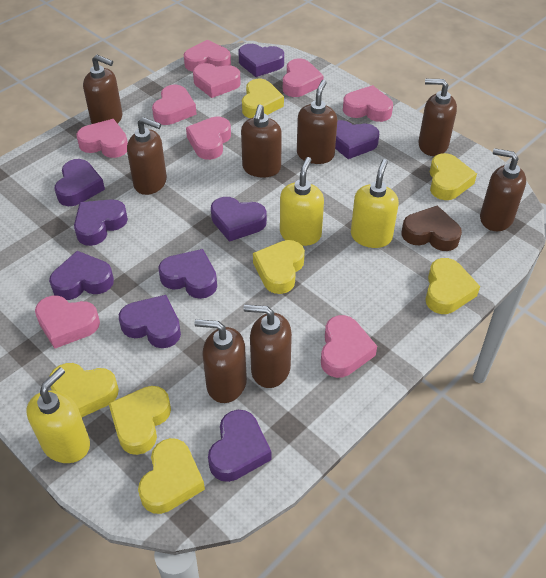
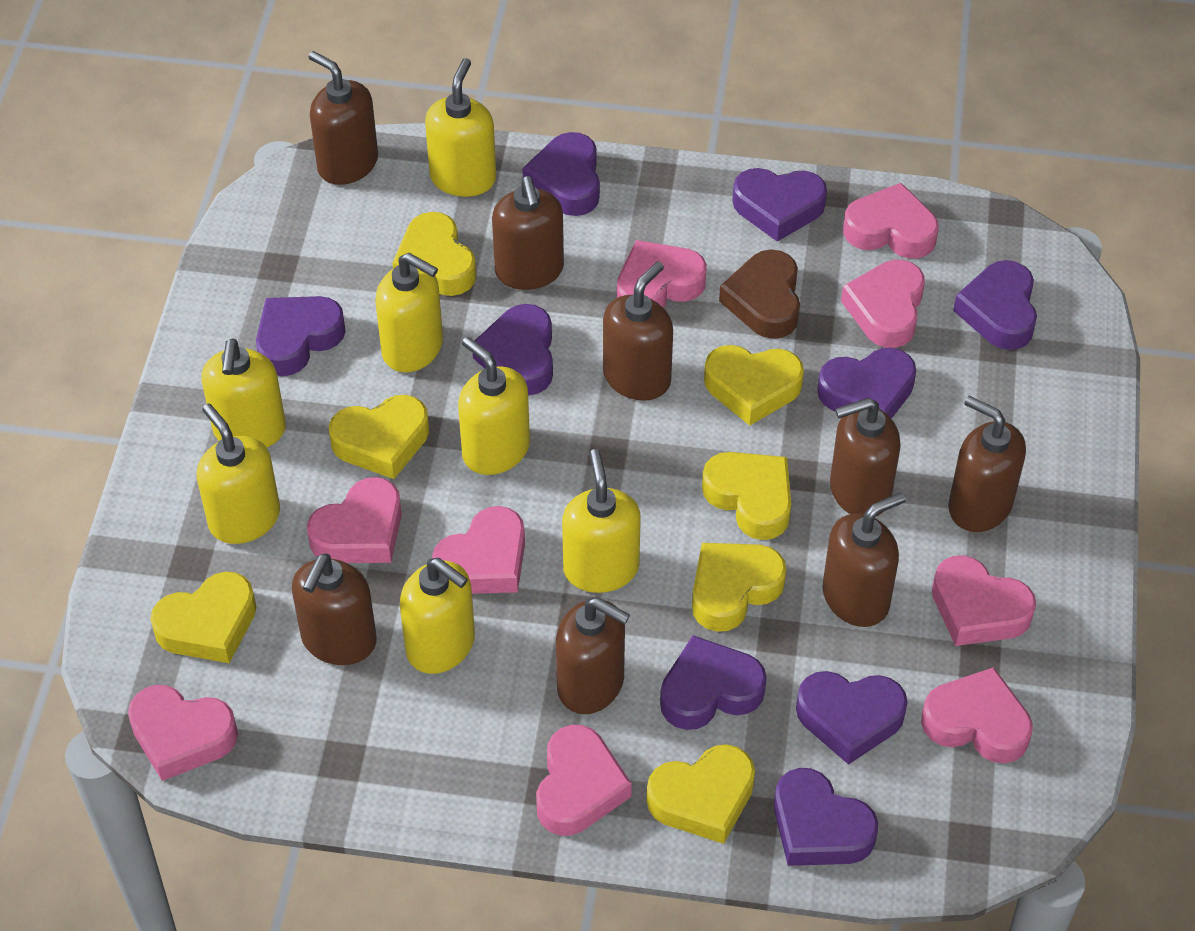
yellow soap dispenser: 3 -> 7

